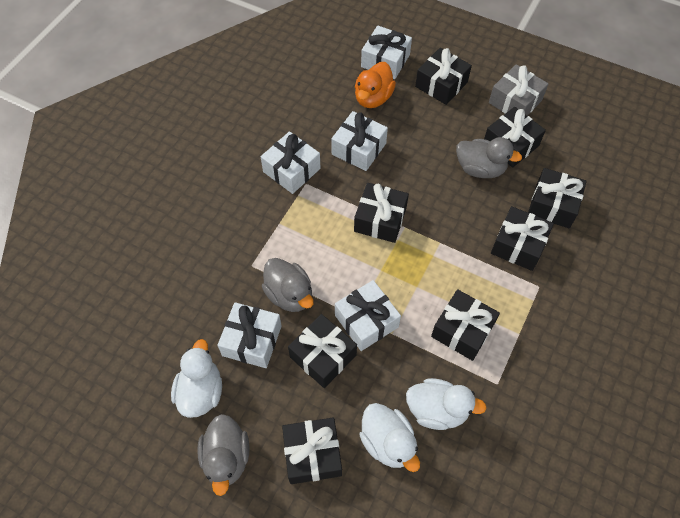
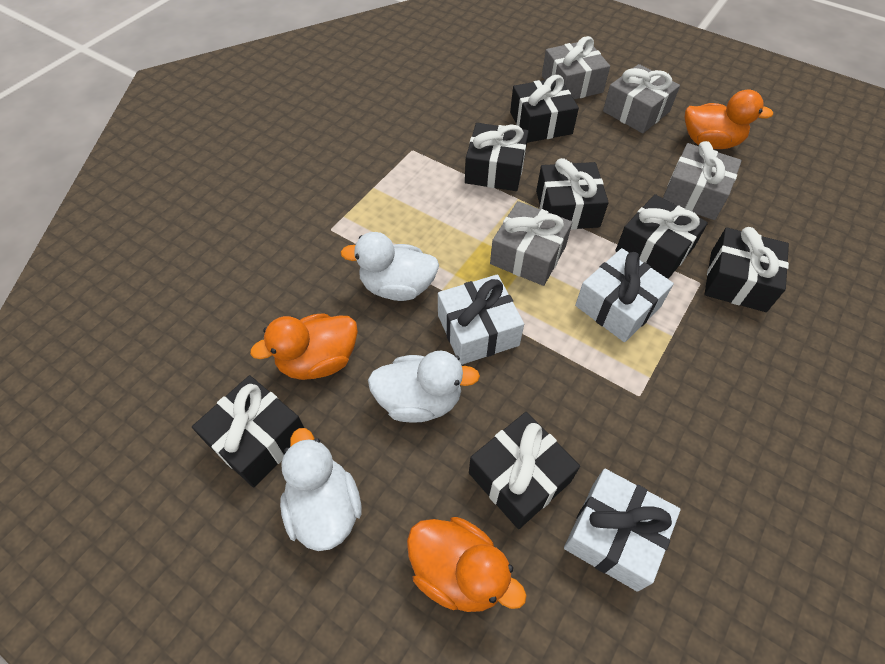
black gift: 8 -> 7
grey duck: 3 -> 0
grey gift: 1 -> 4
orange duck: 1 -> 3
white gift: 5 -> 3

